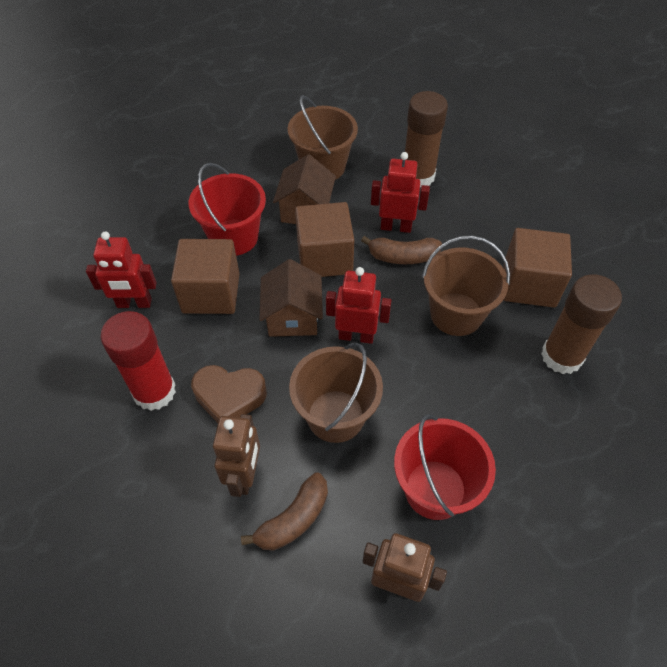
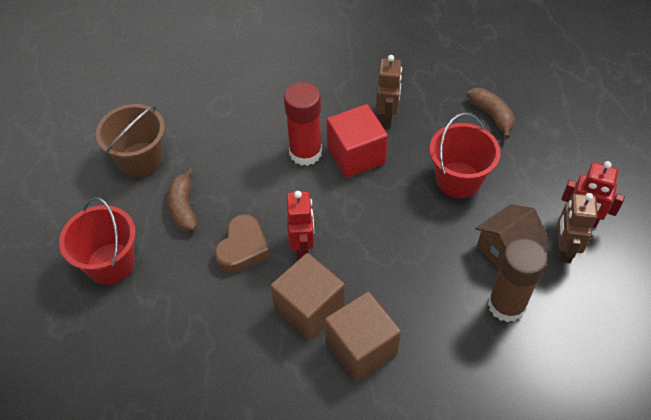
brown bucket: 3 -> 1
brown cube: 3 -> 2
brown glue stick: 2 -> 1
brown house: 2 -> 1
red cube: 0 -> 1
red robot: 3 -> 2

